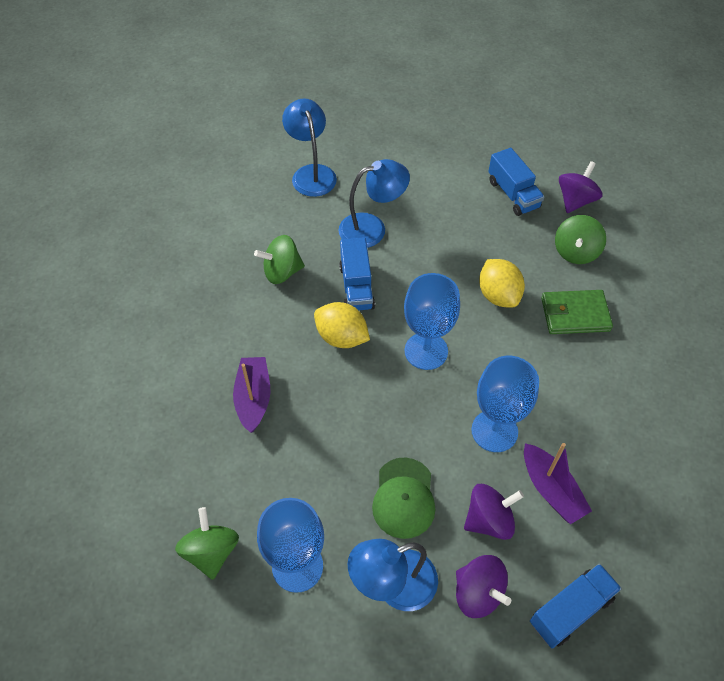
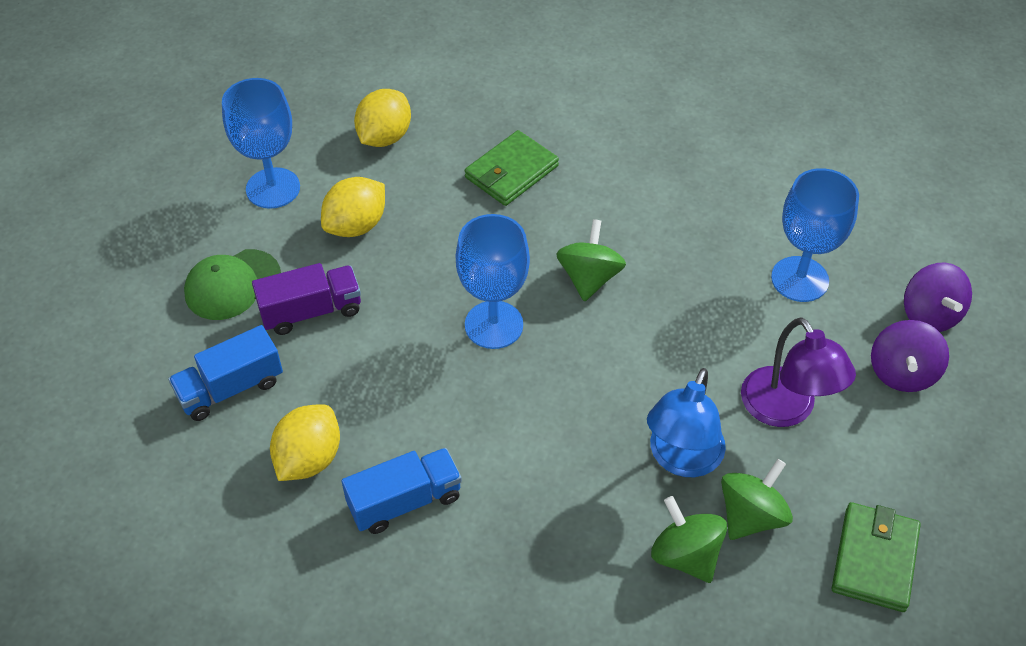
blue lamp: 3 -> 1
blue truck: 3 -> 2
green wallet: 1 -> 2
purple boat: 2 -> 0
purple lamp: 0 -> 1
purple spinning top: 3 -> 2
purple truck: 0 -> 1
yellow lemon: 2 -> 3

